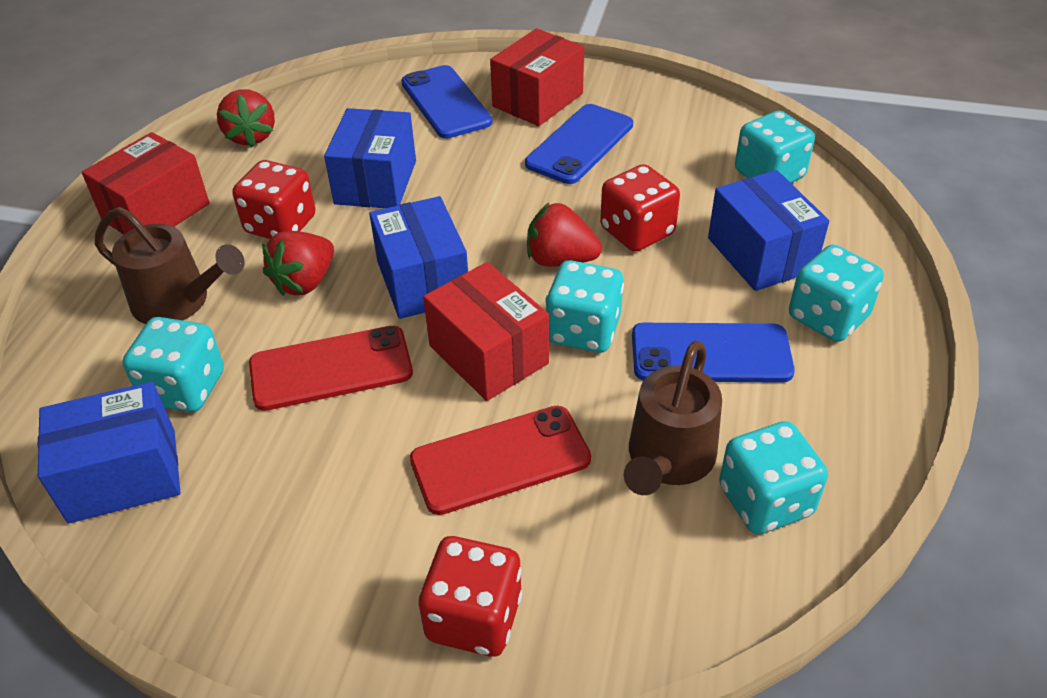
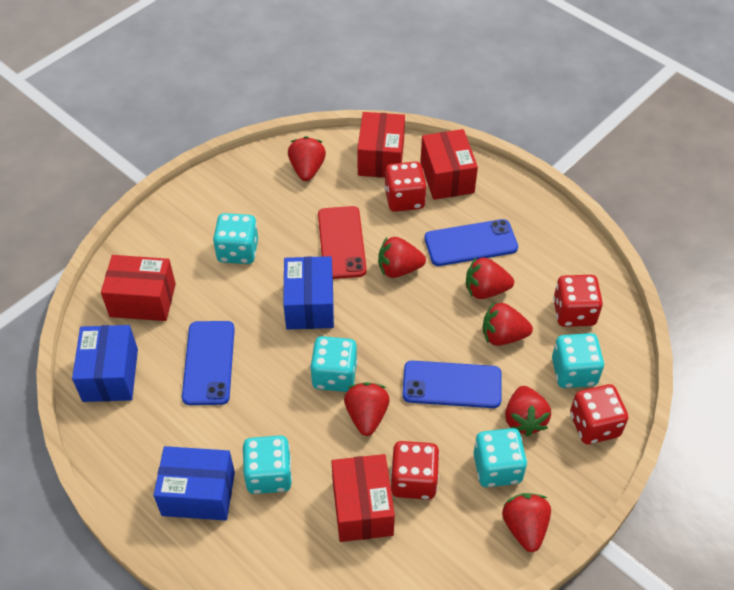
blue box: 4 -> 3
brown watering can: 2 -> 0
red box: 3 -> 4
red dice: 3 -> 4
red phone: 2 -> 1
red strawberry: 3 -> 7

